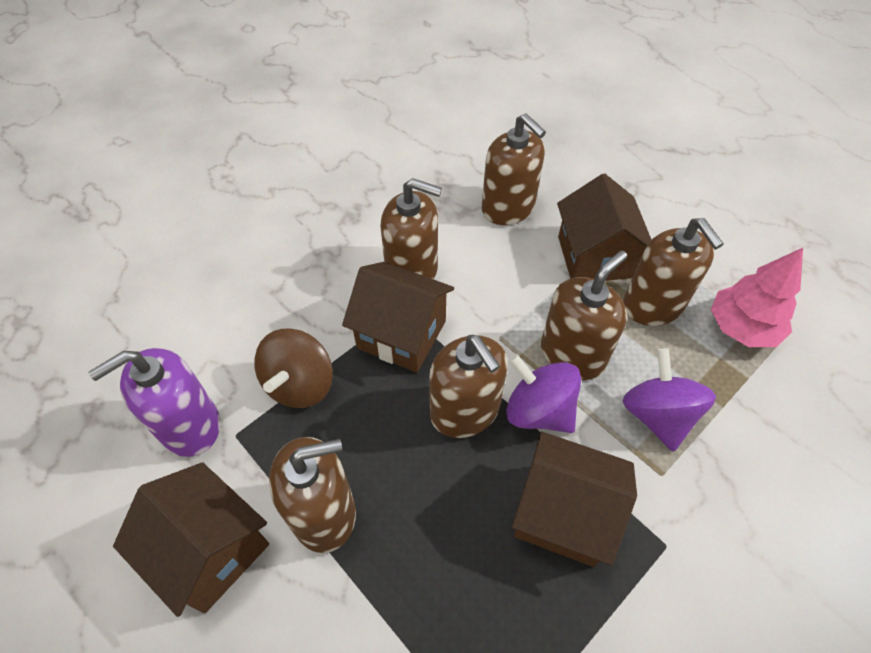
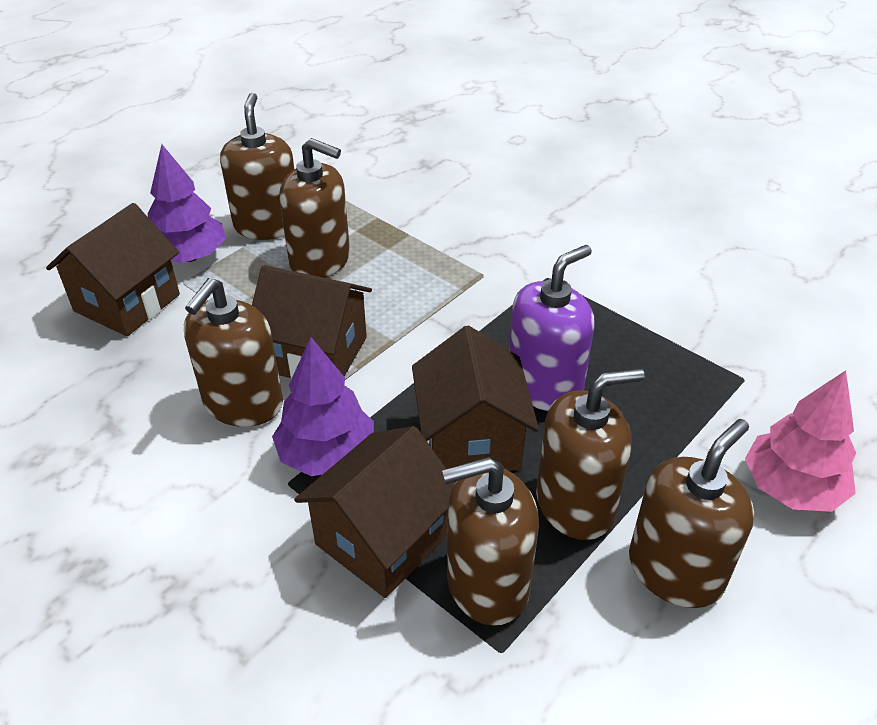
brown spinning top: 1 -> 0
purple spinning top: 2 -> 0
purple tree: 0 -> 2

